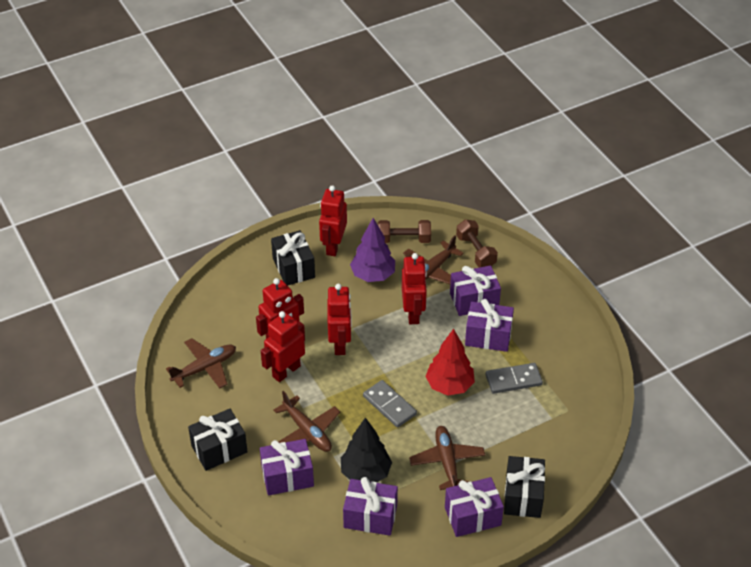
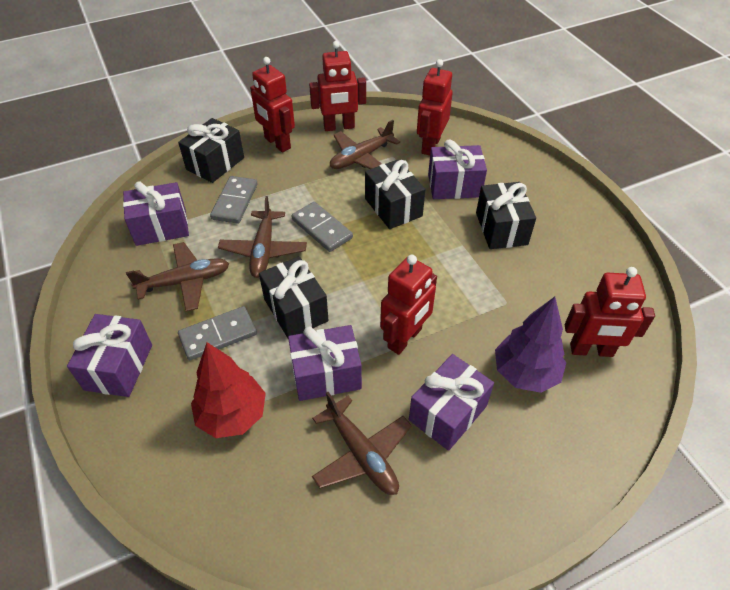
black gift: 3 -> 4
black tree: 1 -> 0
brown dumbbell: 2 -> 0
grey domino: 2 -> 3

